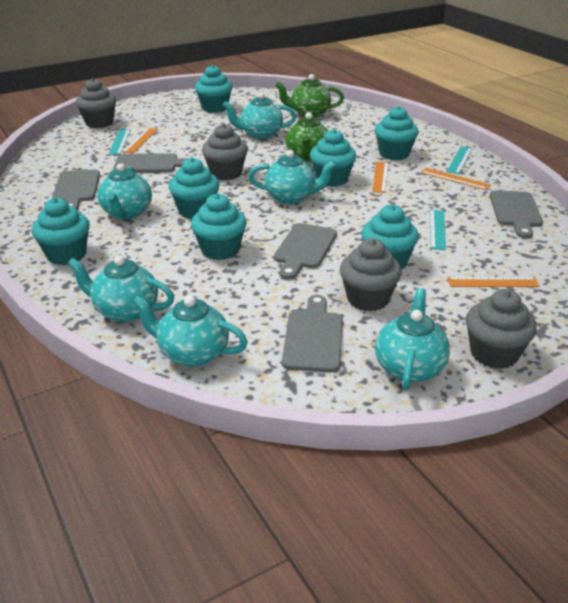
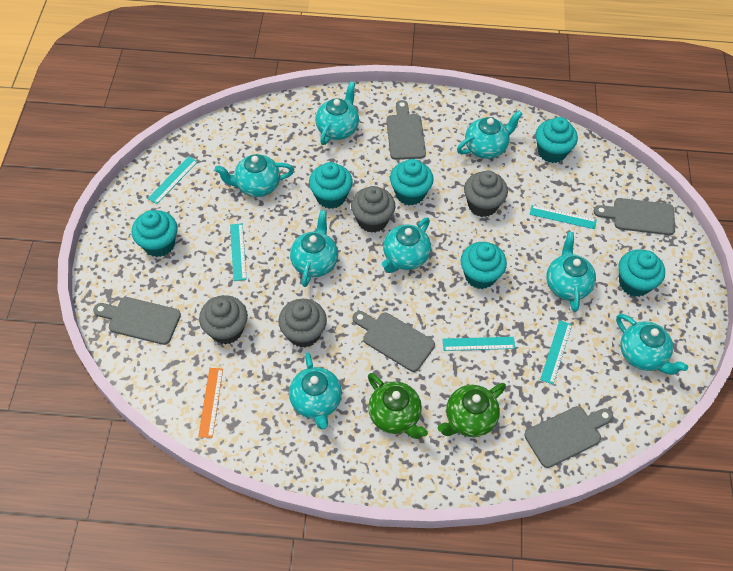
orange ruler: 4 -> 1
turquoise cupcake: 7 -> 6
turquoise ruler: 3 -> 5
turquoise teapot: 6 -> 8

